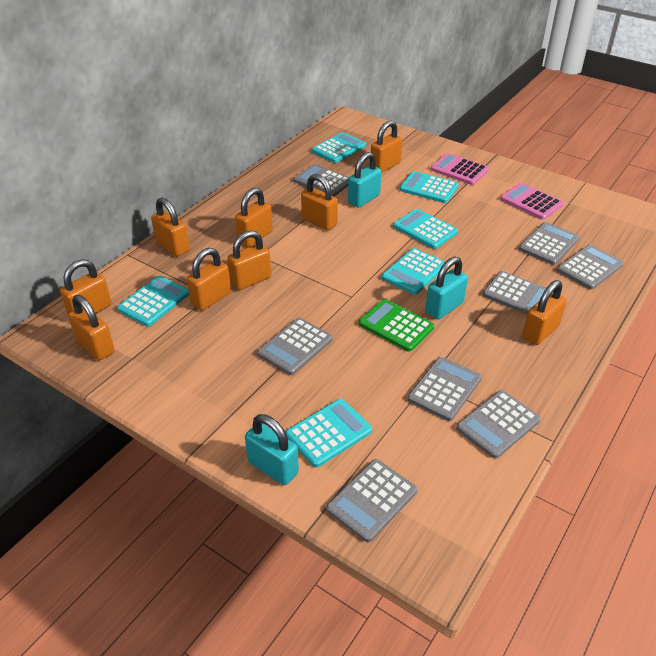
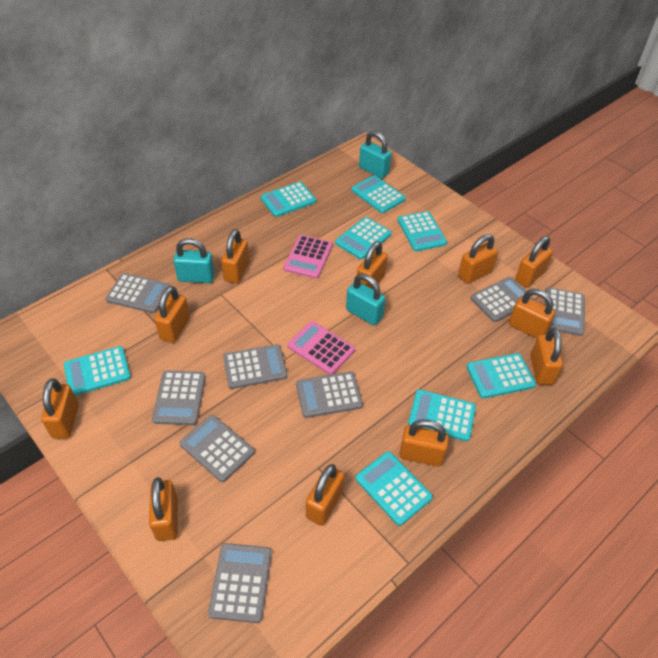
green calculator: 1 -> 0
orange padlock: 9 -> 11
turquoise calculator: 6 -> 8

